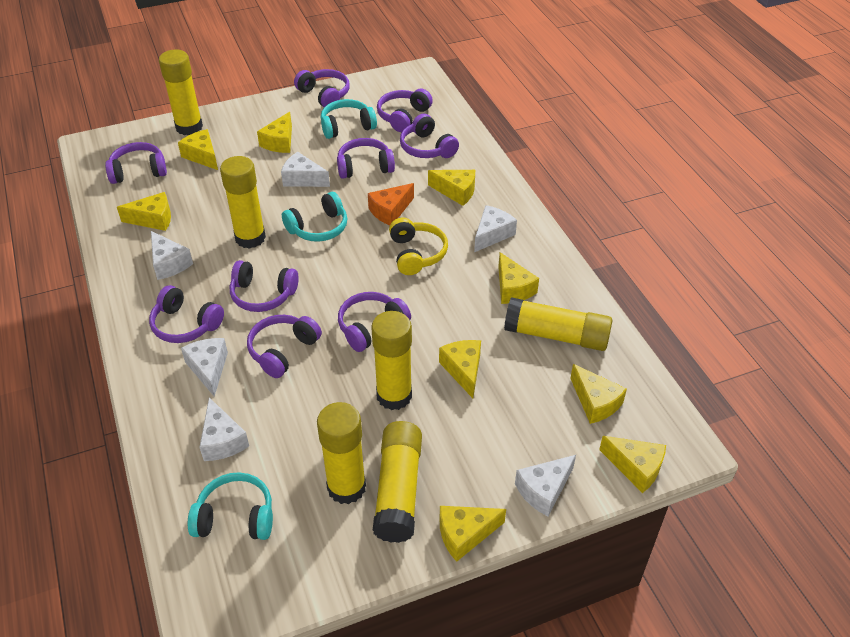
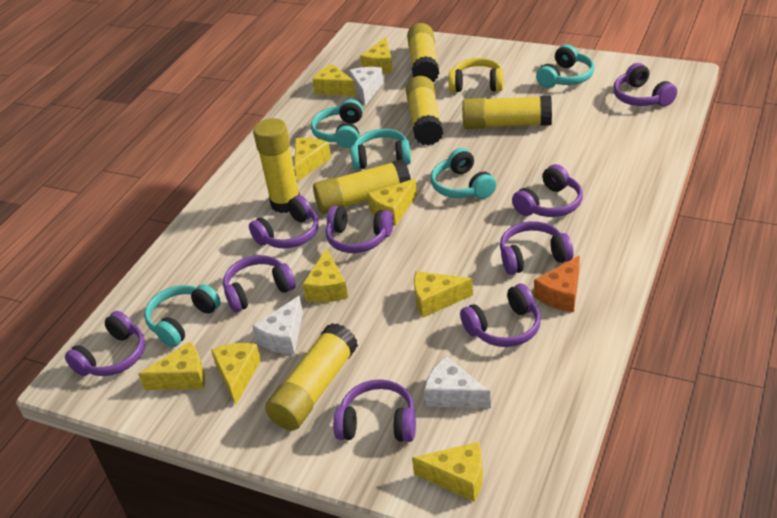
turquoise headphones: 3 -> 5
white cheese: 6 -> 3

